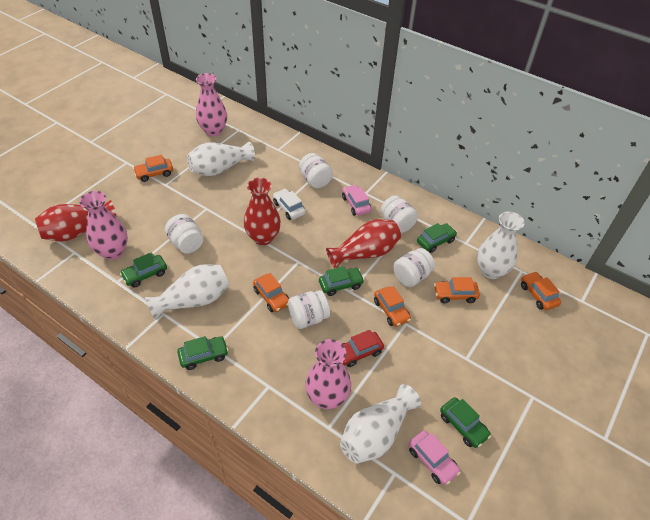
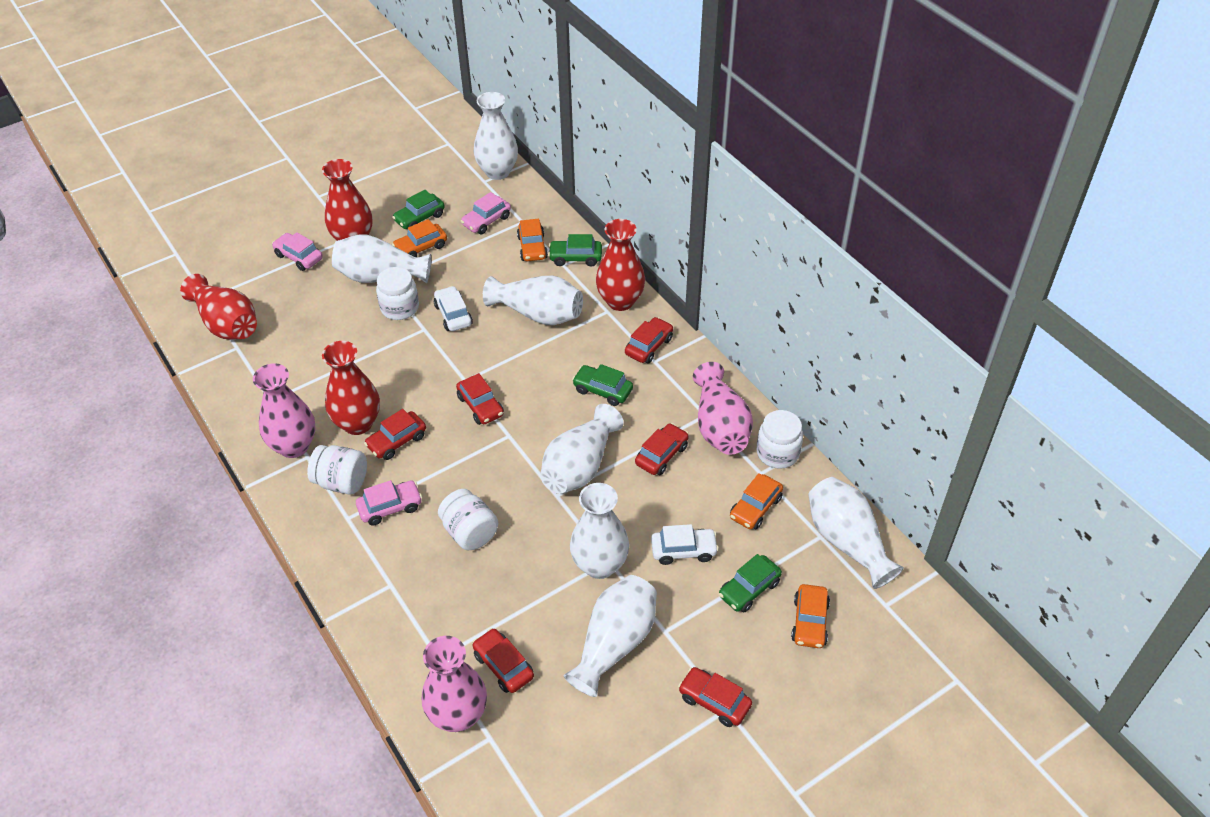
green car: 5 -> 4
orange car: 5 -> 4
pink car: 2 -> 3
red car: 1 -> 6
red vase: 3 -> 4
white car: 1 -> 2
white jar: 5 -> 4
white vase: 4 -> 7

